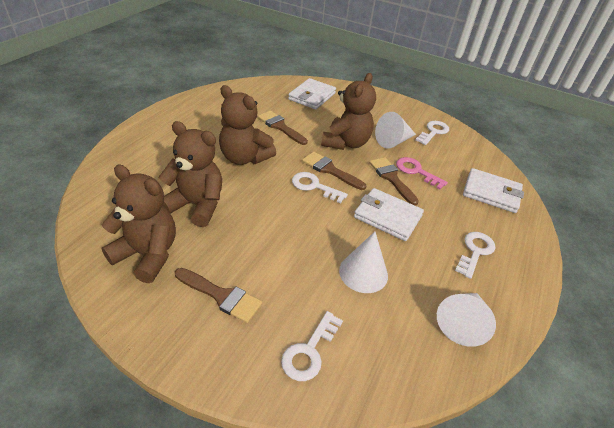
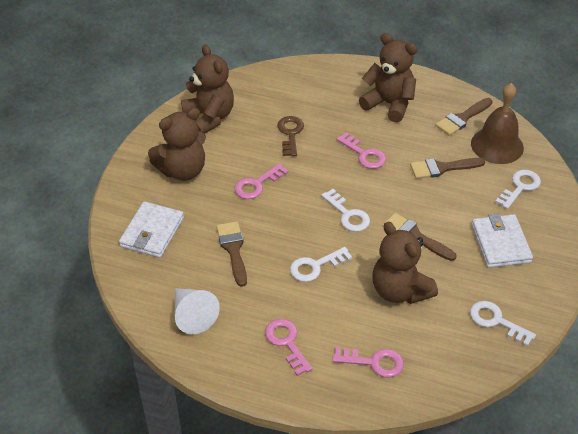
brown bell: 0 -> 1
brown key: 0 -> 1
pink key: 1 -> 4
white cone: 3 -> 1
white wallet: 3 -> 2

